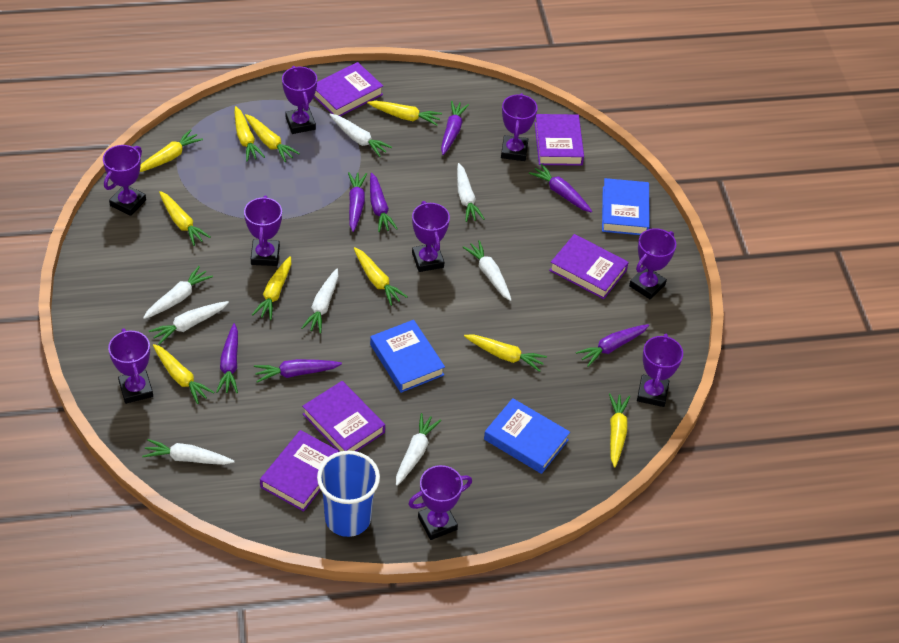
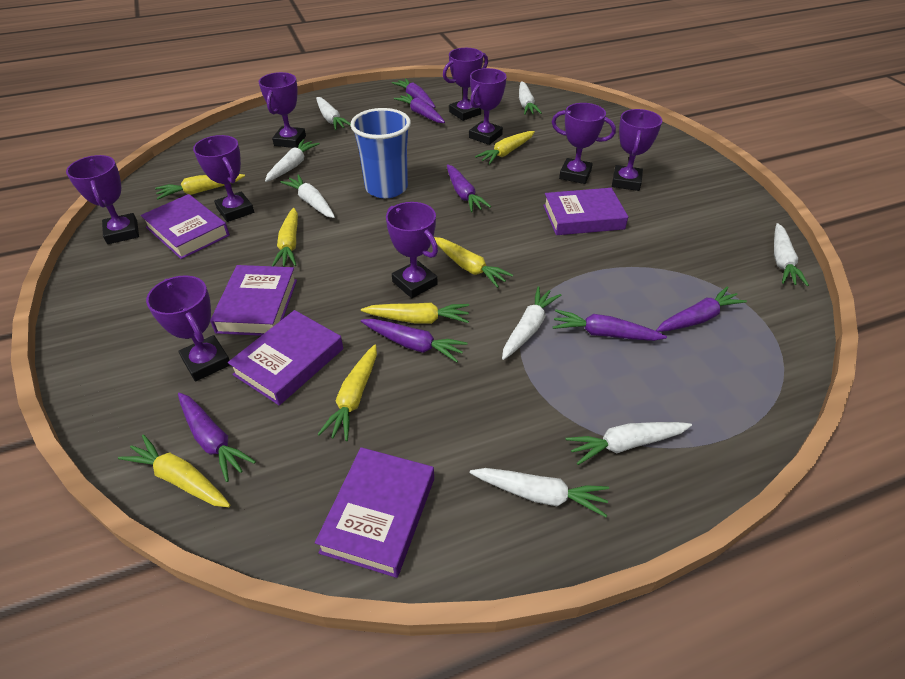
blue book: 3 -> 0
yellow carrot: 10 -> 7

